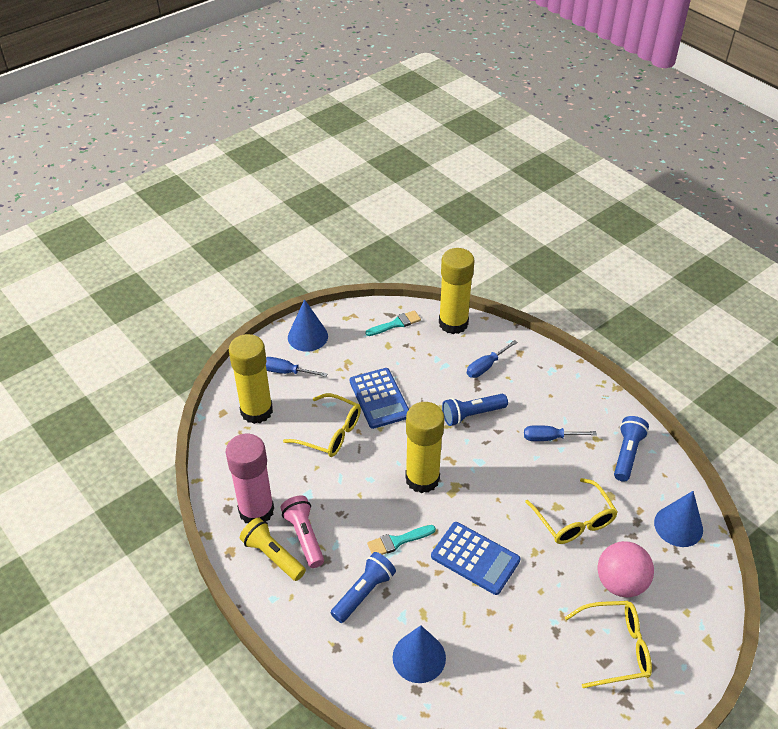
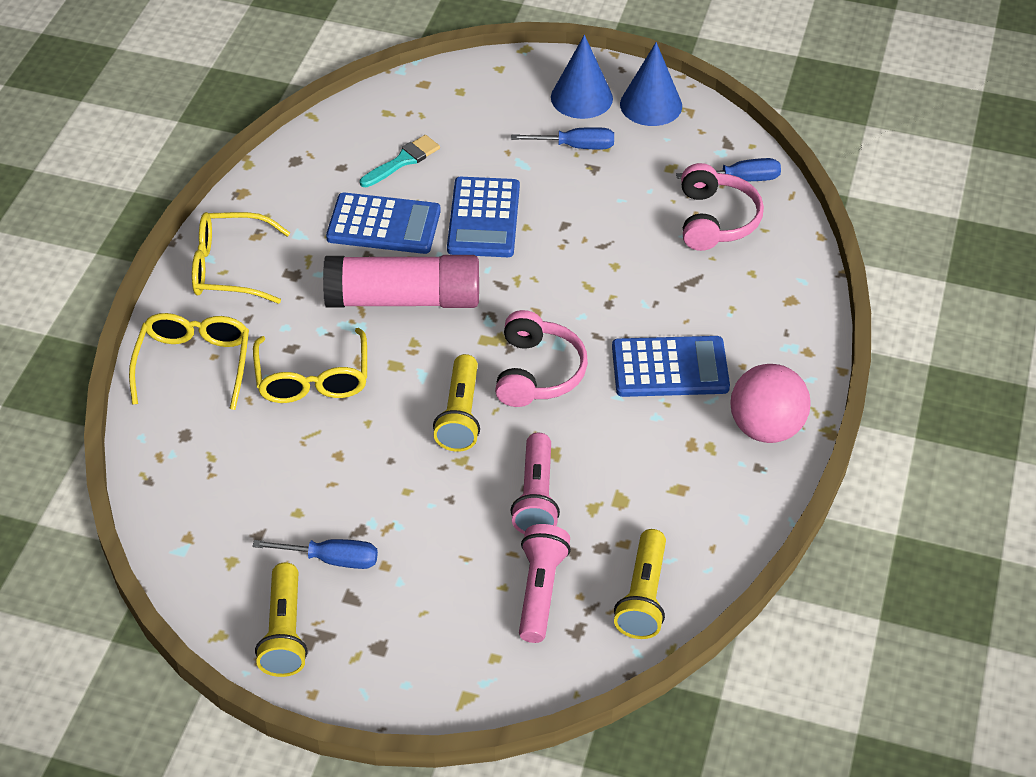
blue calculator: 2 -> 3
blue cone: 3 -> 2
blue flashlight: 3 -> 0
pink flashlight: 1 -> 2
pink headphones: 0 -> 2
turquoise brush: 2 -> 1
yellow flashlight: 1 -> 3
yellow glue stick: 3 -> 0

